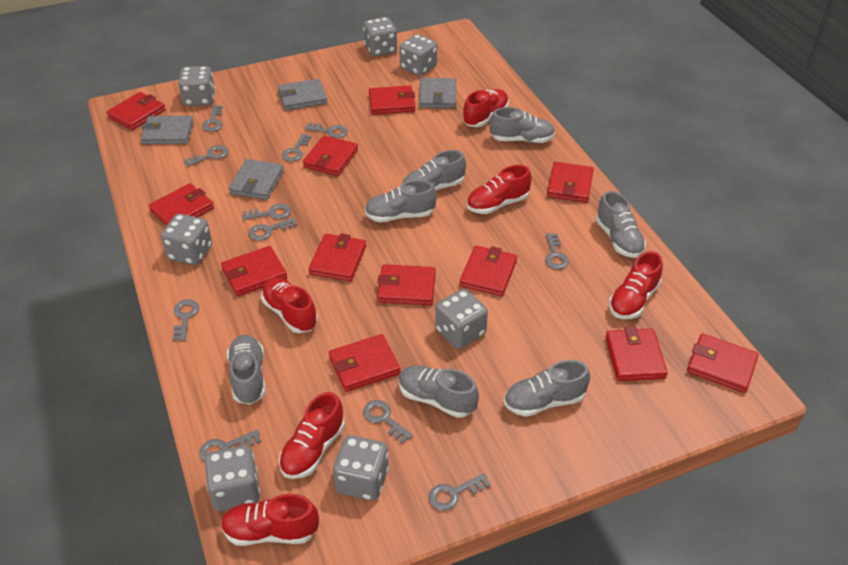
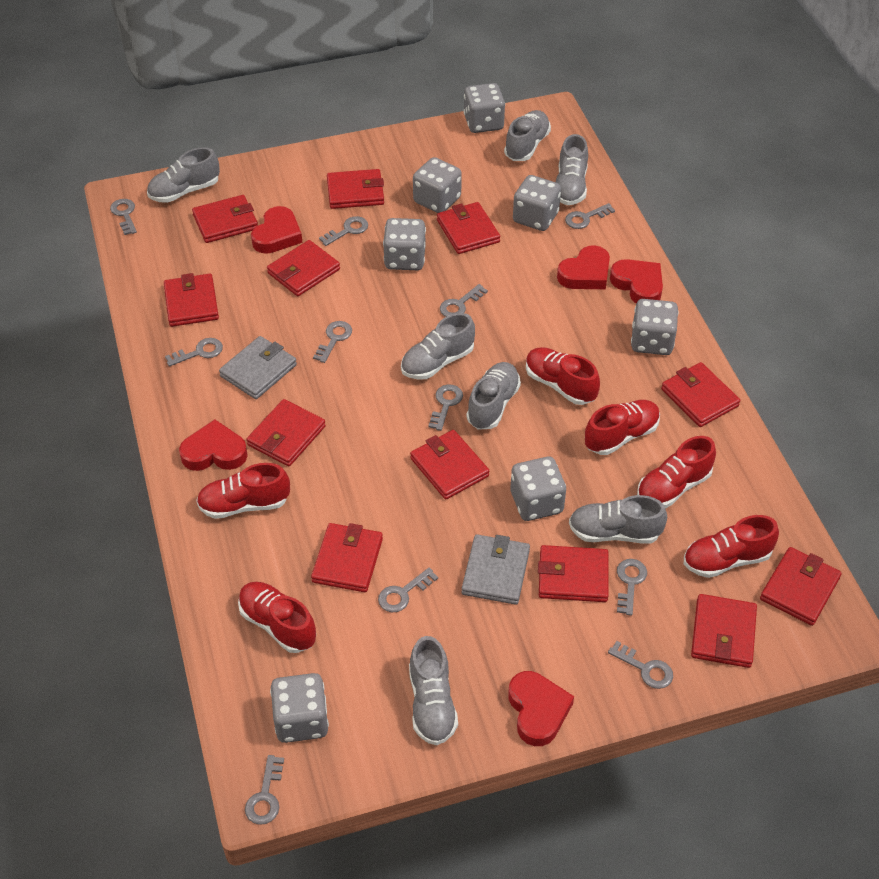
grey wallet: 4 -> 2
red heart: 0 -> 5

